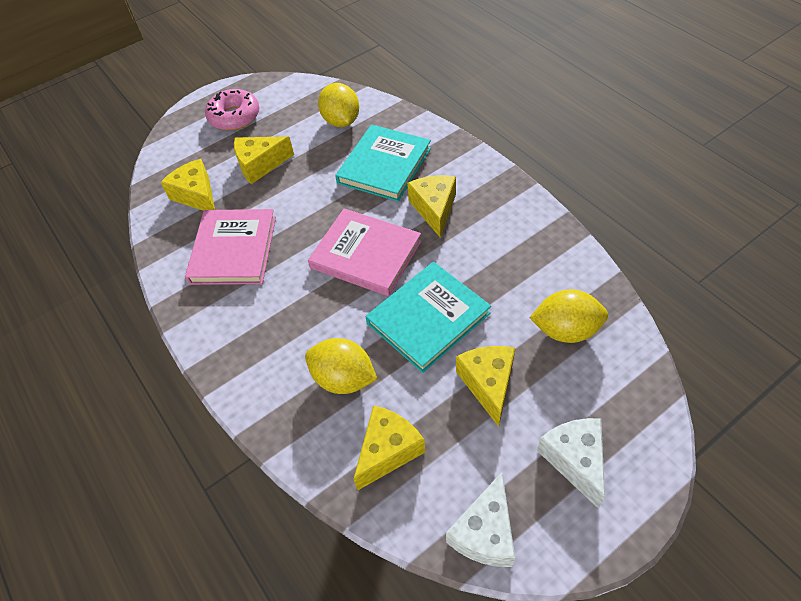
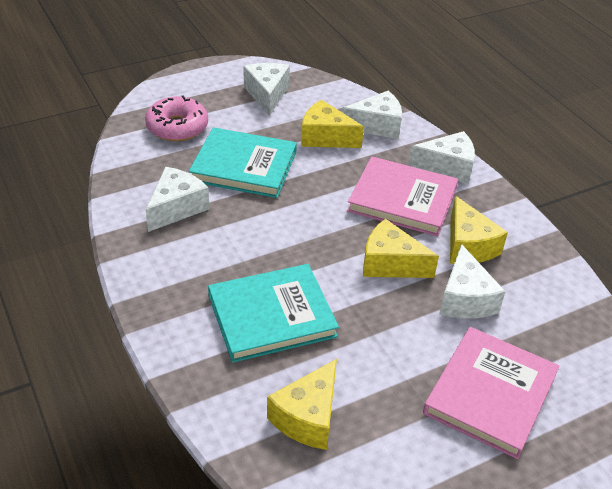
white cheese: 2 -> 5
yellow cheese: 5 -> 4
yellow lemon: 3 -> 0

